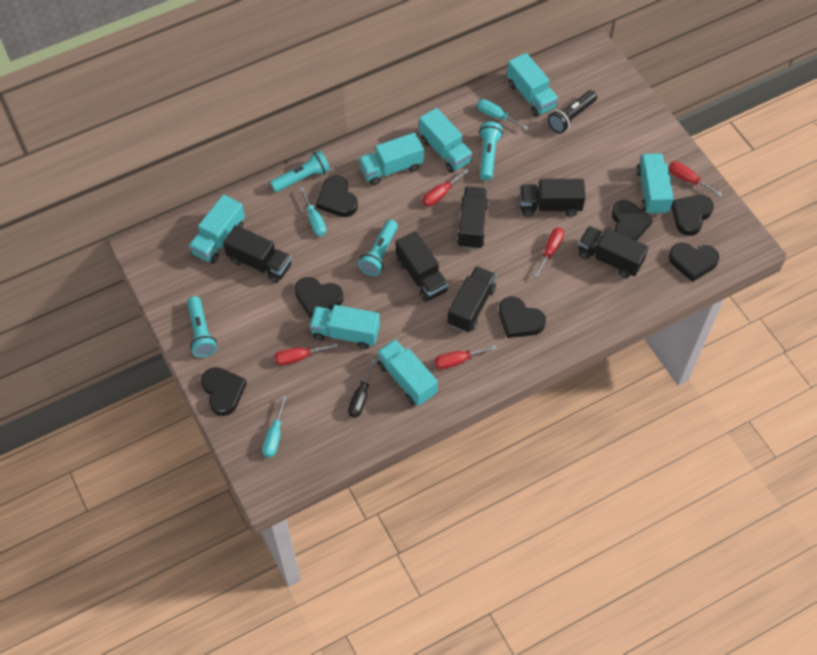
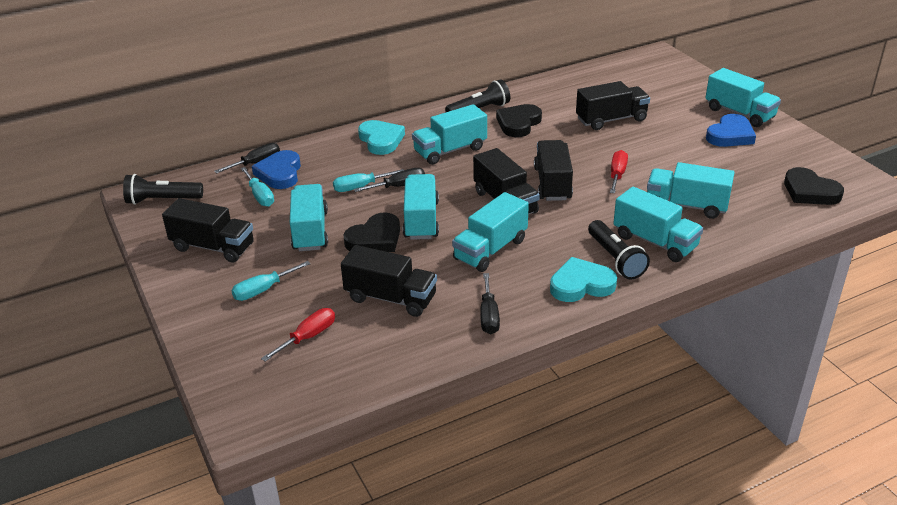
black flashlight: 1 -> 3
black heart: 7 -> 3
black screwdriver: 1 -> 3
black truck: 6 -> 5
blue heart: 0 -> 2
red screwdriver: 5 -> 2
turquoise flashlight: 4 -> 0
turquoise heart: 0 -> 2

